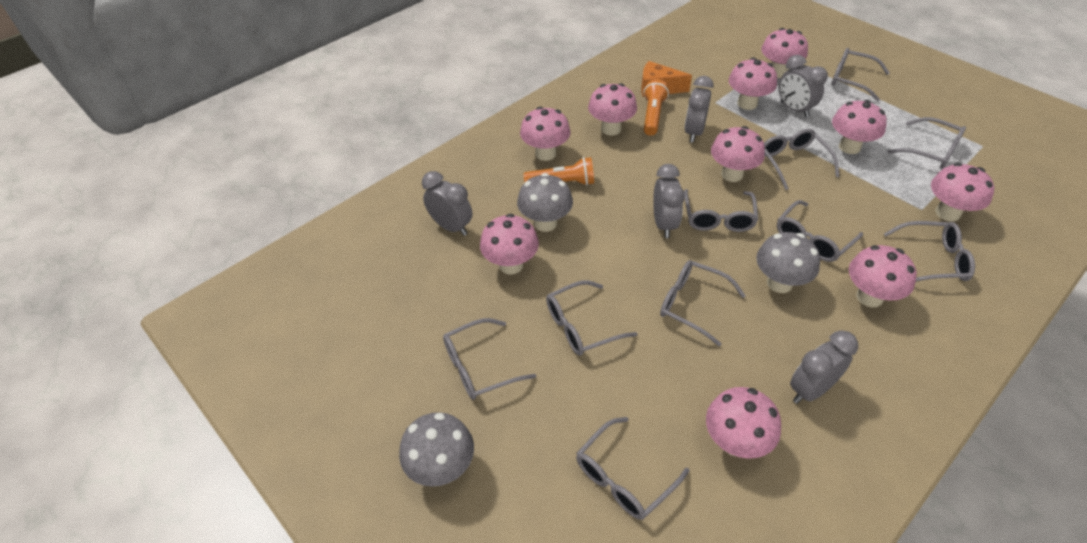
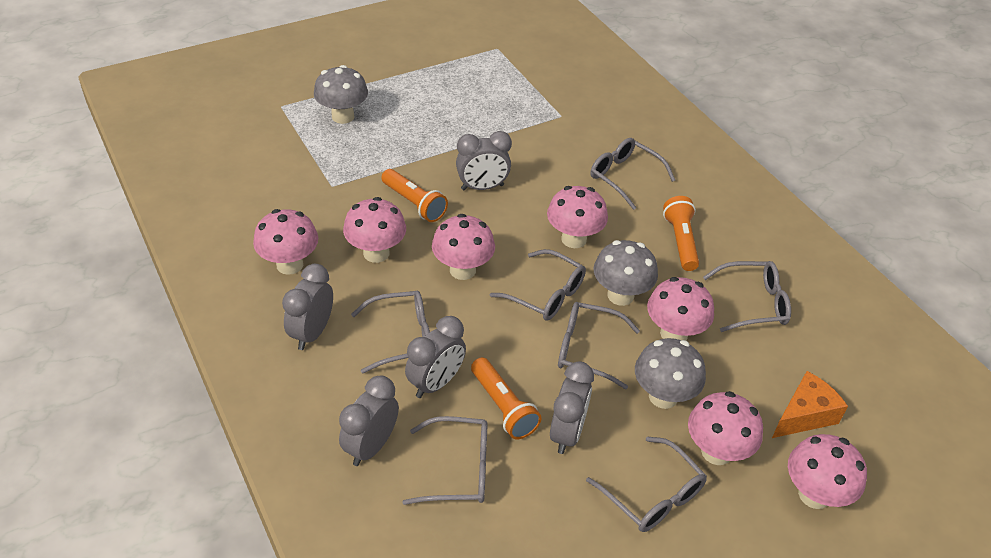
grey glasses: 10 -> 7
orange flashlight: 2 -> 3
pink mushroom: 10 -> 7

